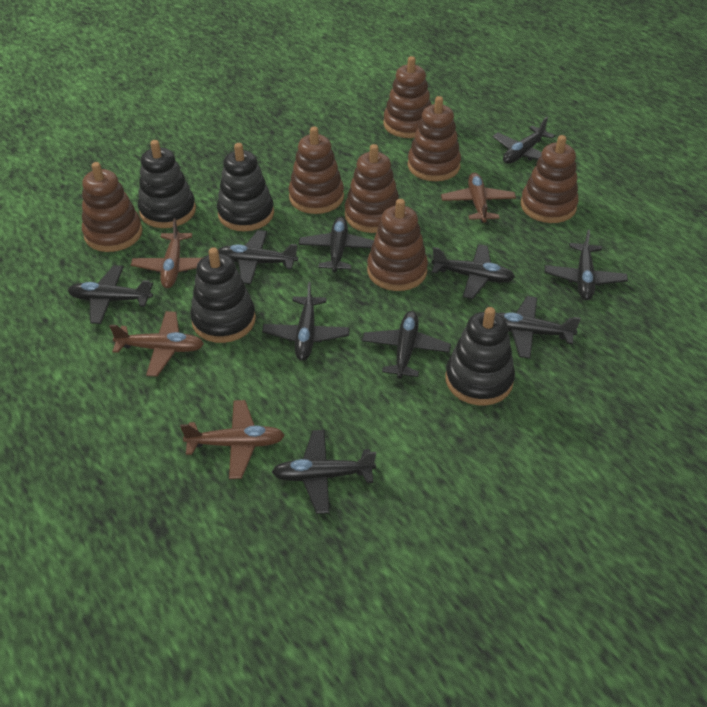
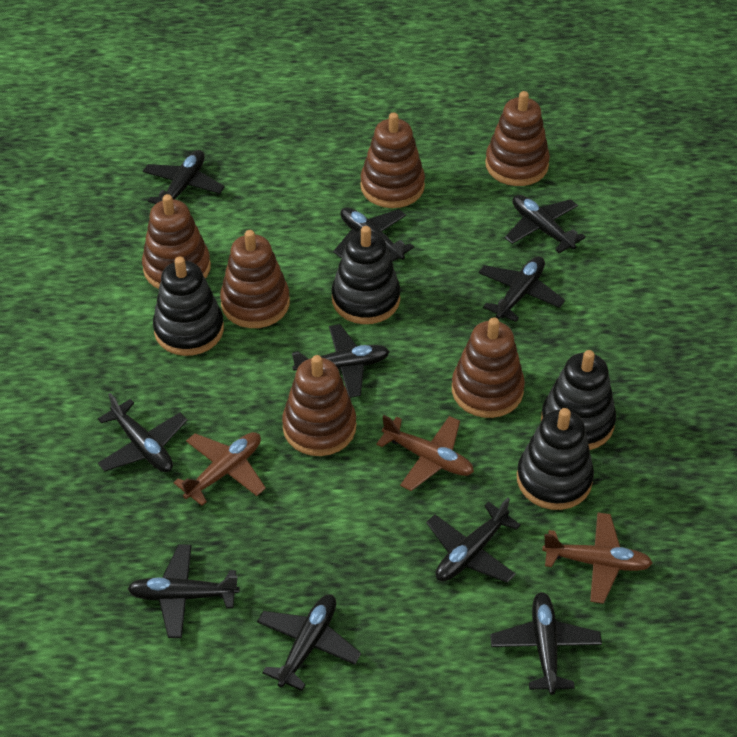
brown plane: 4 -> 3
brown stacking toy: 7 -> 6

